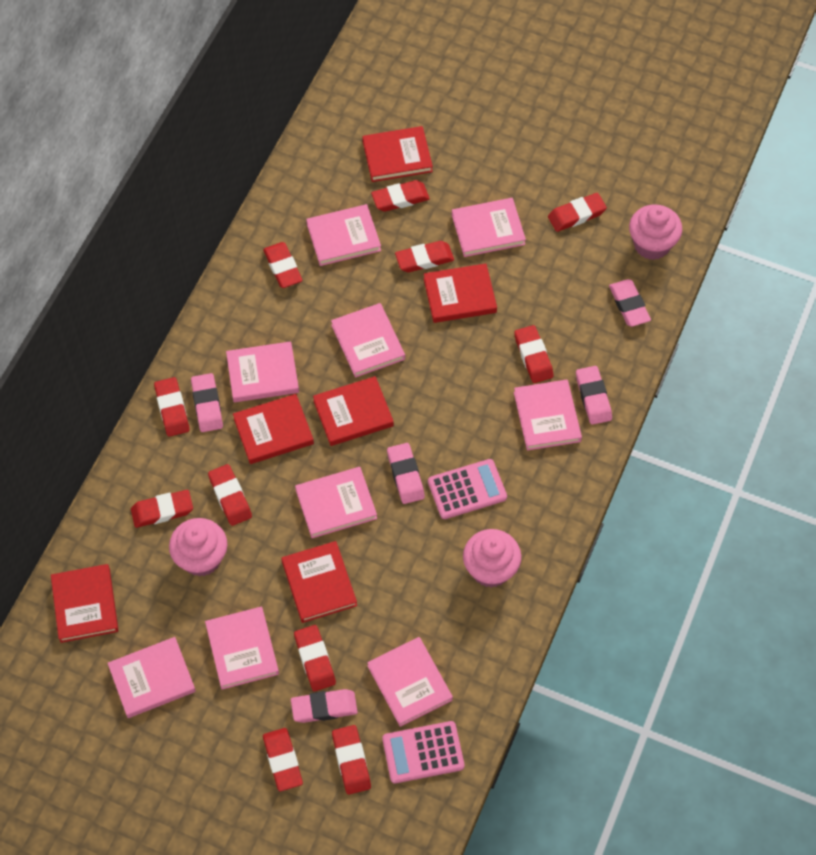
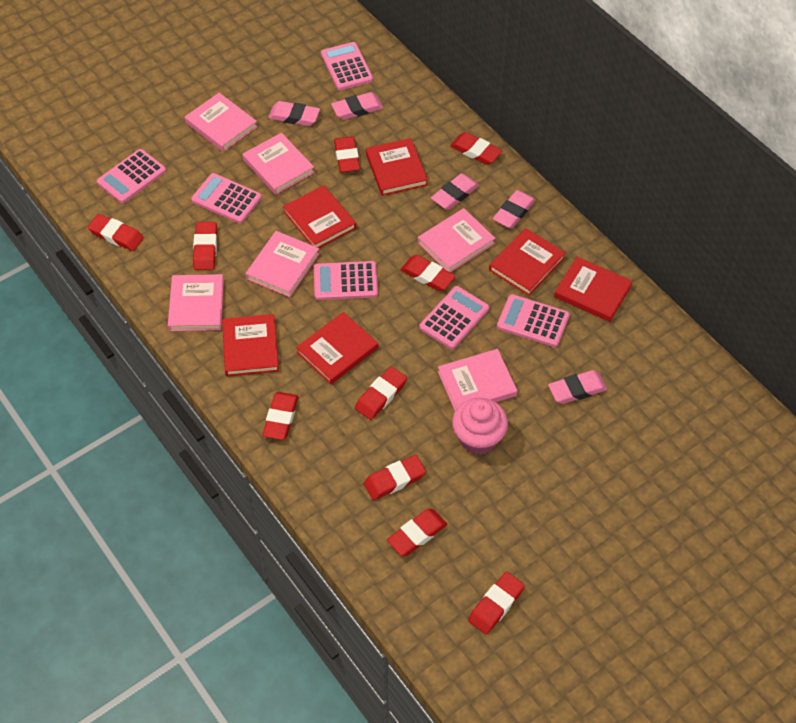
pink book: 9 -> 6
pink calculator: 2 -> 6
pink cupcake: 3 -> 1
red eraser: 11 -> 10

